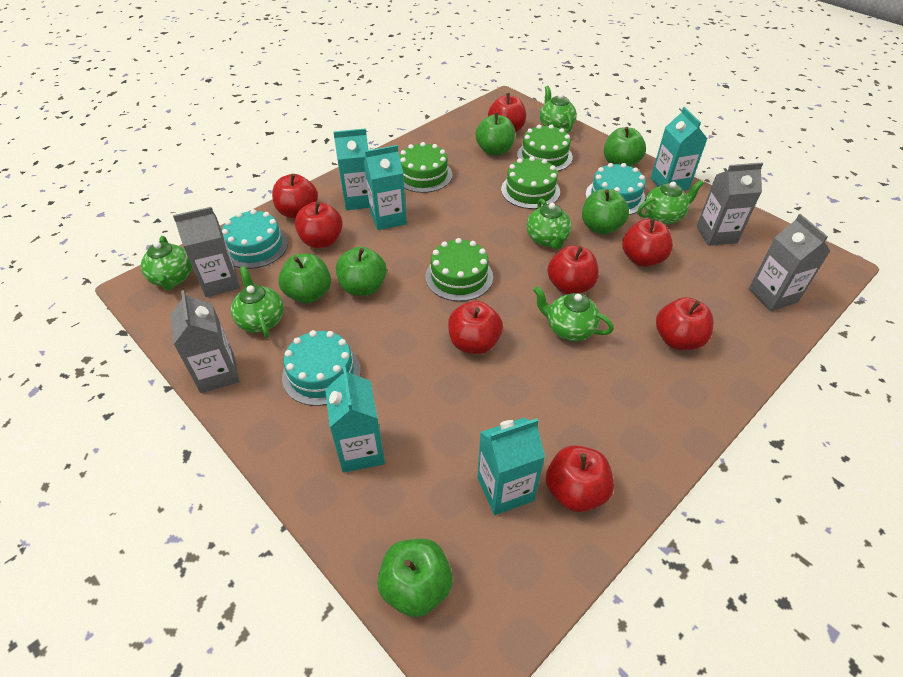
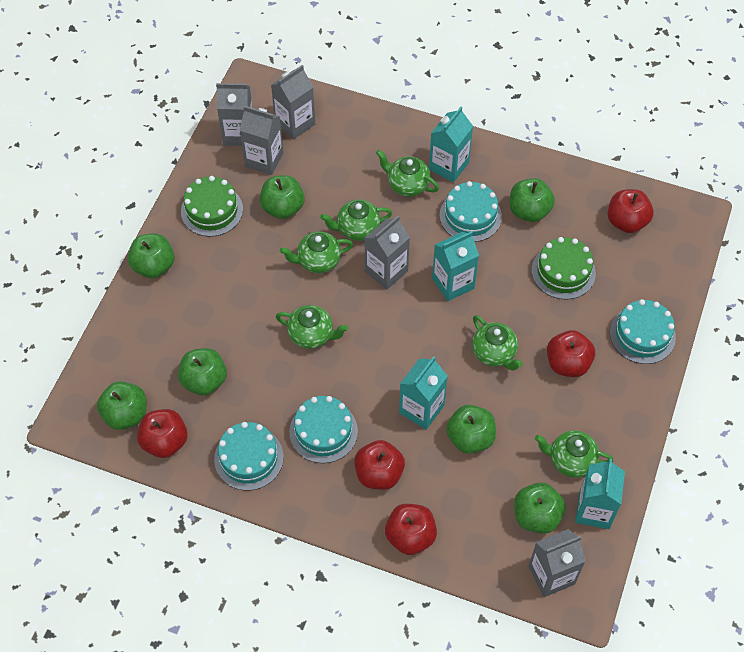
green apple: 6 -> 7
green cake: 4 -> 2
grey carton: 4 -> 5
red apple: 8 -> 5
turquoise cake: 3 -> 4
turquoise carton: 5 -> 4

